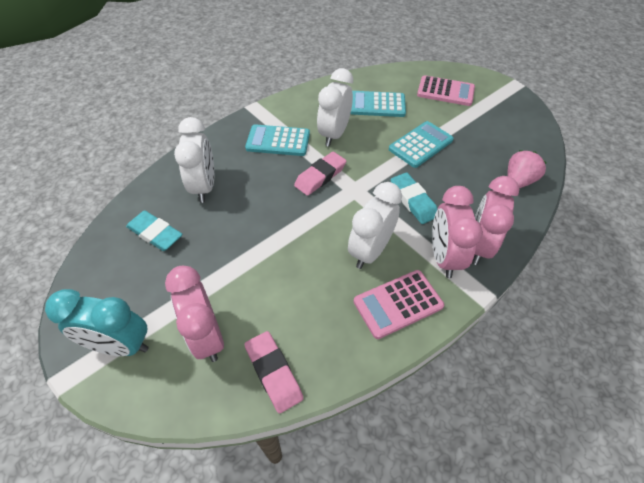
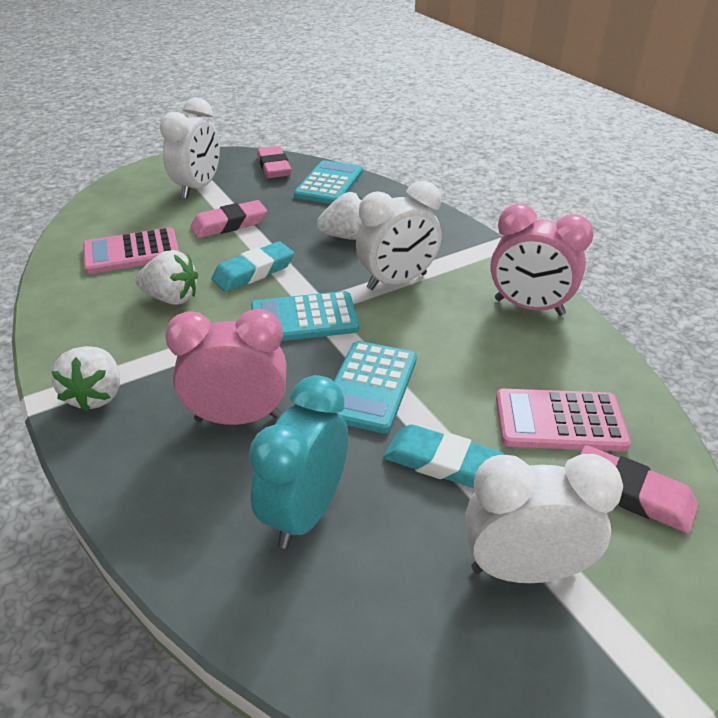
pink clock: 3 -> 2
pink eraser: 2 -> 3
pink strawberry: 1 -> 0
white strawberry: 0 -> 3

